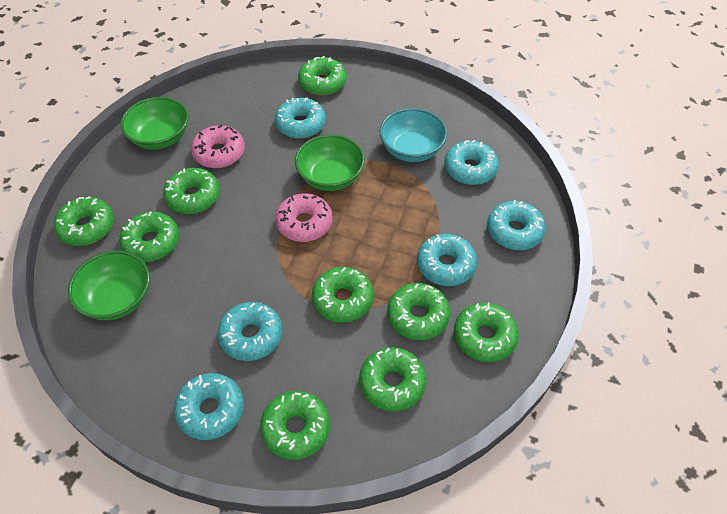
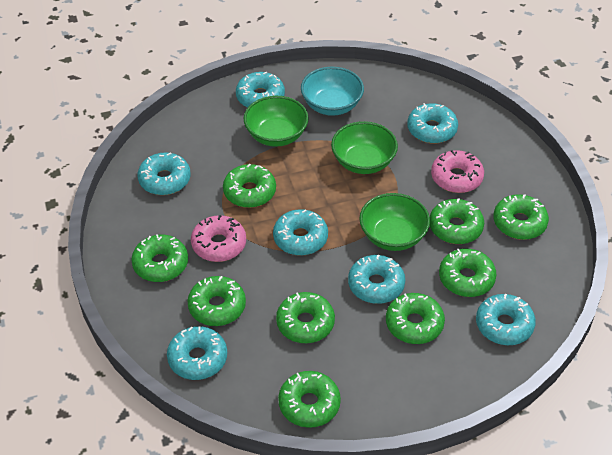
turquoise donut: 6 -> 7

